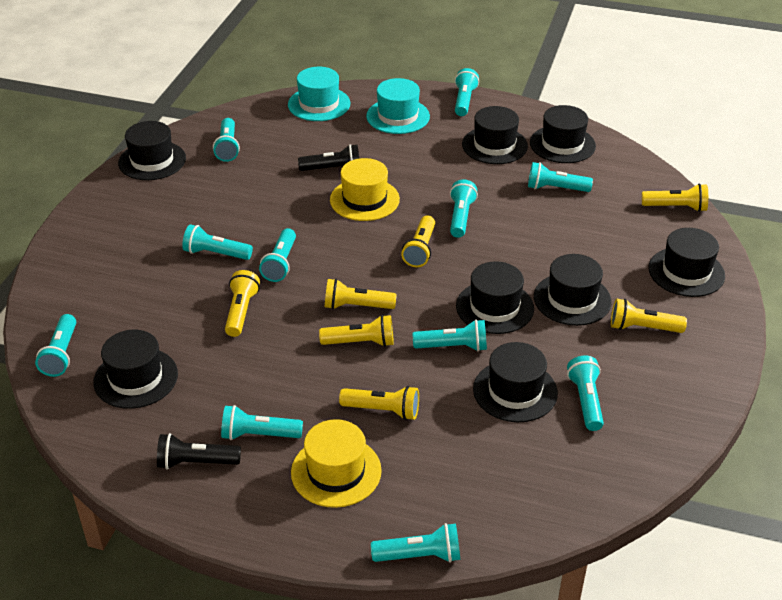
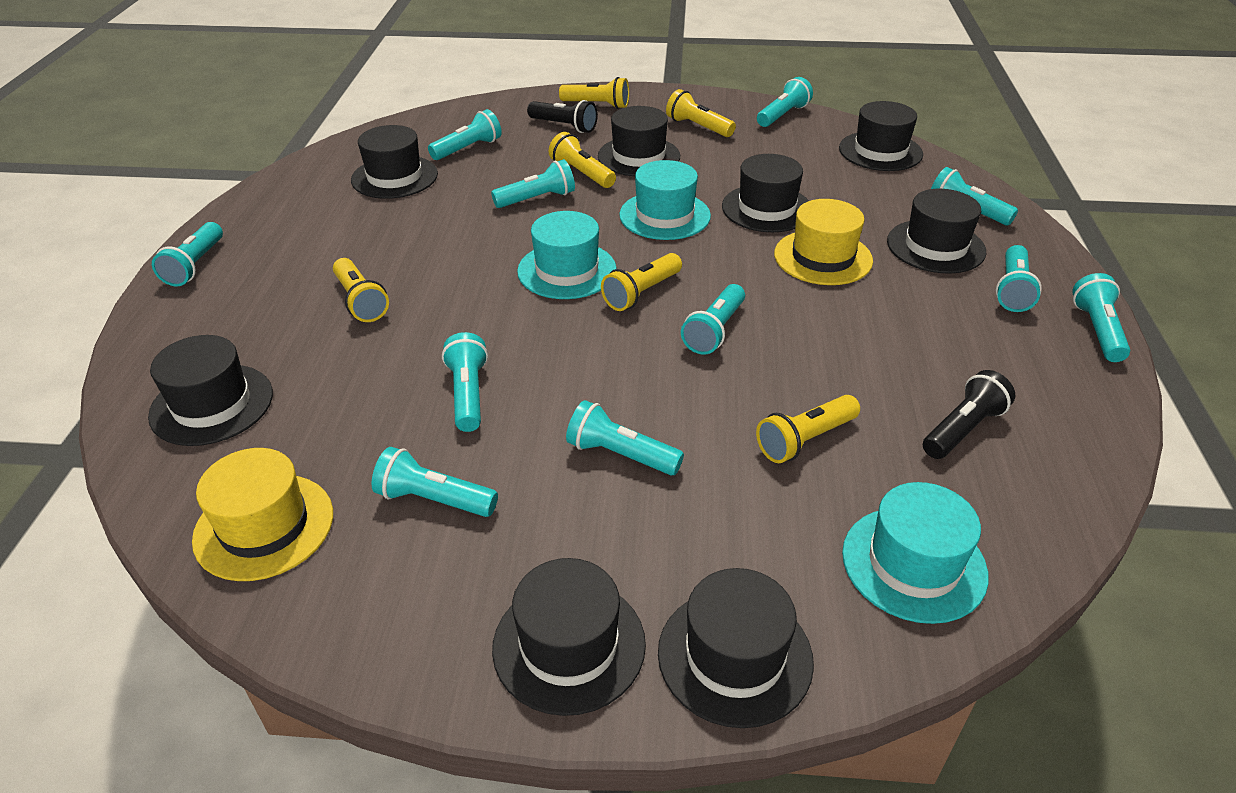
turquoise hat: 2 -> 3
yellow flashlight: 7 -> 6

